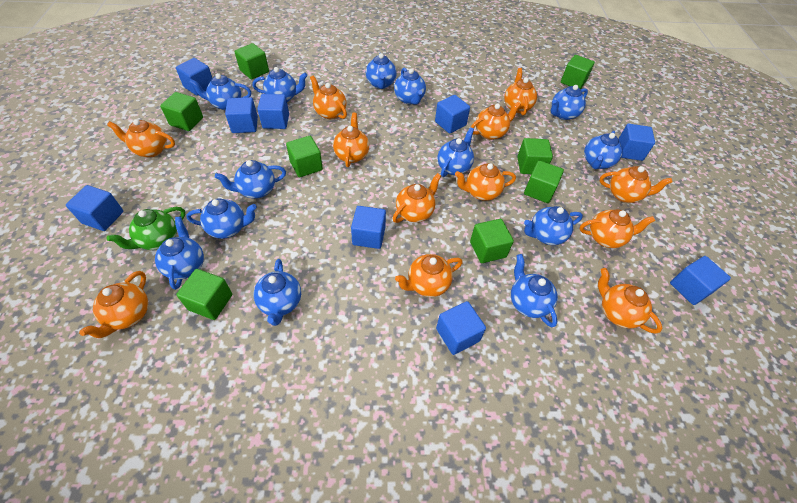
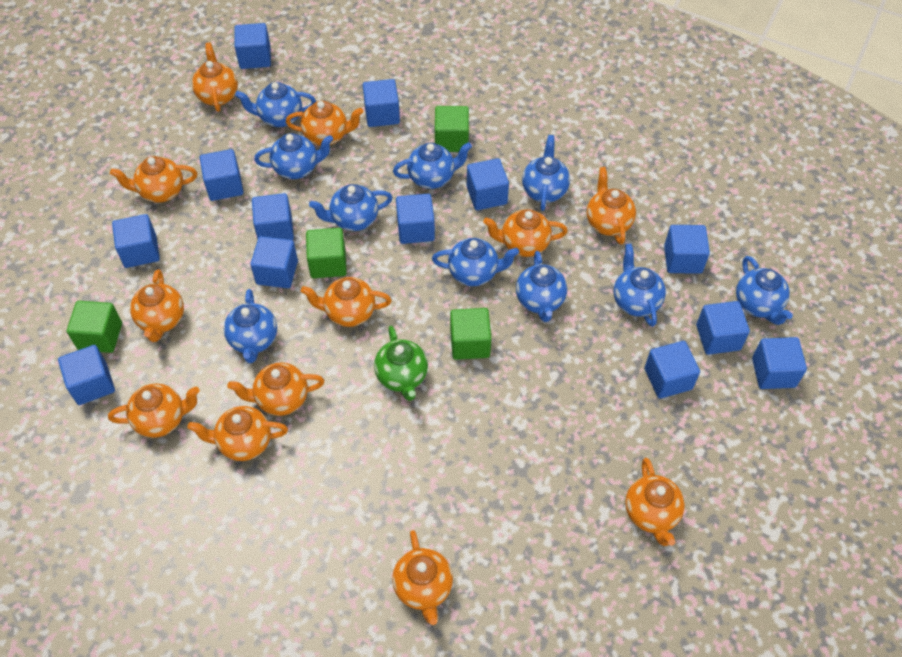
blue cube: 9 -> 13
blue teapot: 13 -> 10
green cube: 8 -> 4

